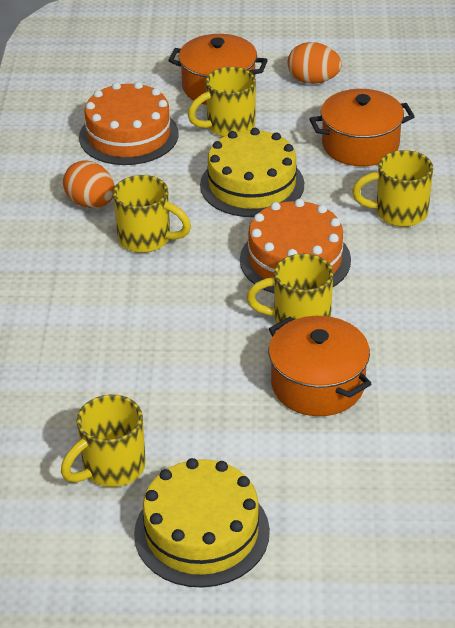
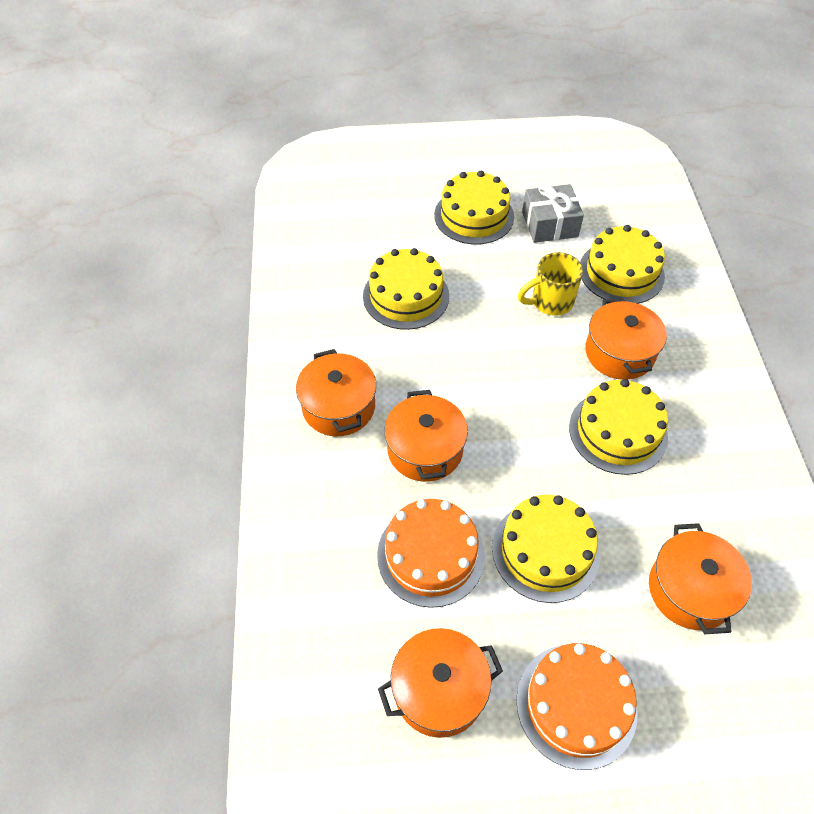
grey gift: 0 -> 1
orange egg: 2 -> 0
orange pot: 3 -> 5
yellow cake: 2 -> 5
yellow mug: 5 -> 1

